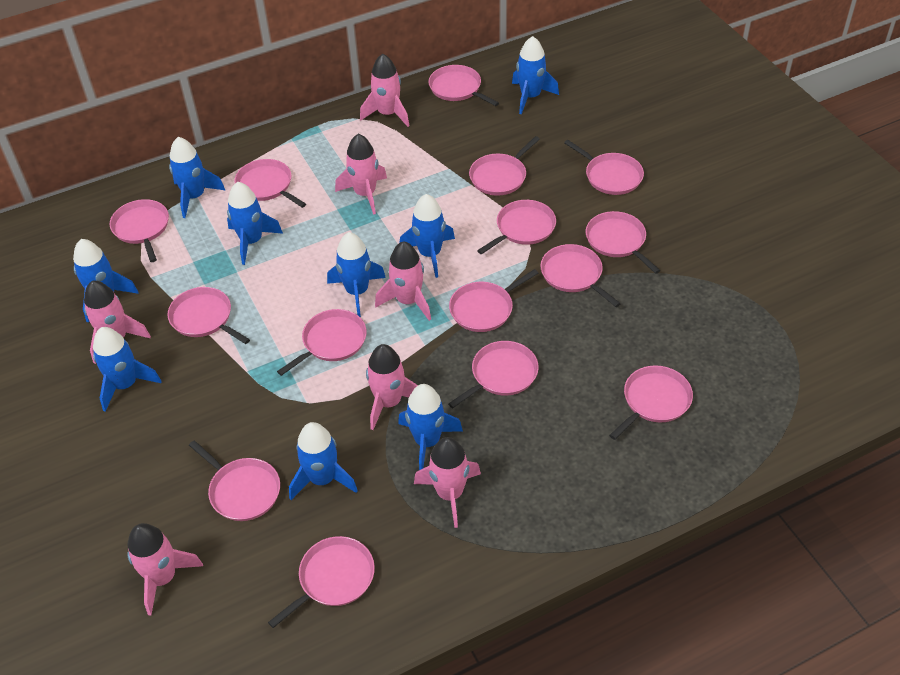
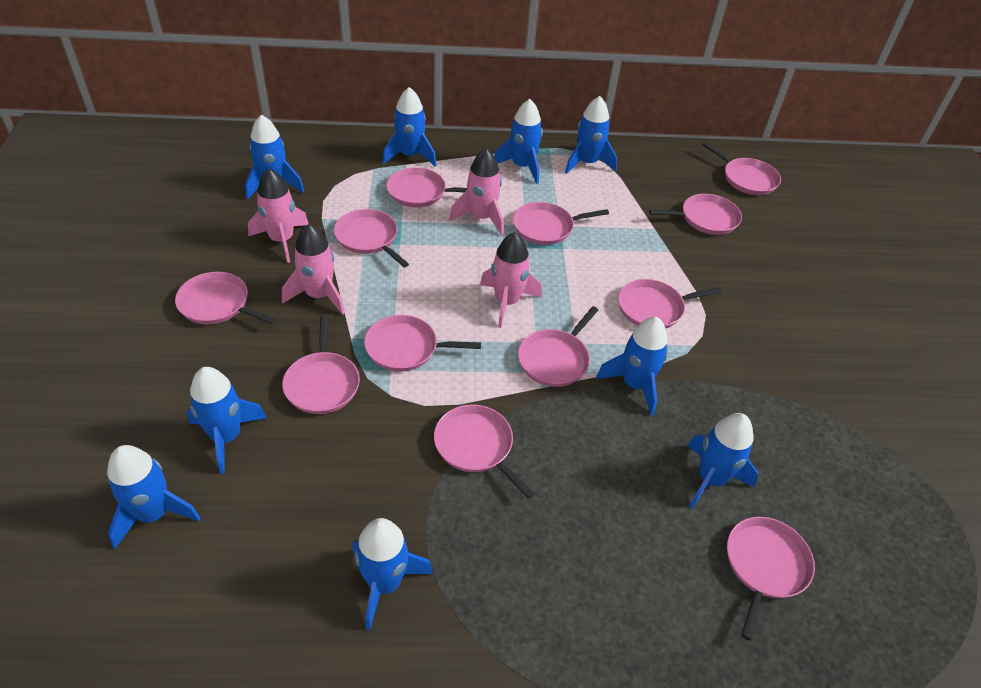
pink pan: 15 -> 12
pink rocket: 7 -> 4

